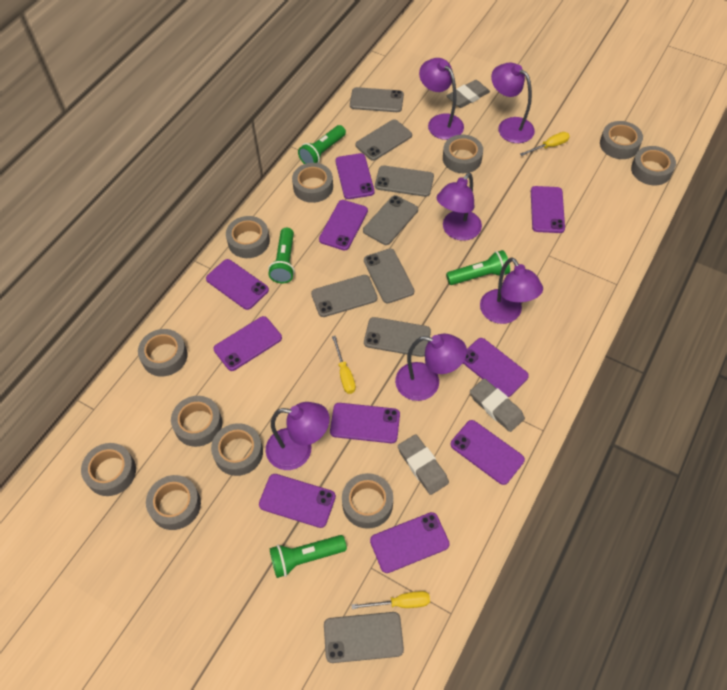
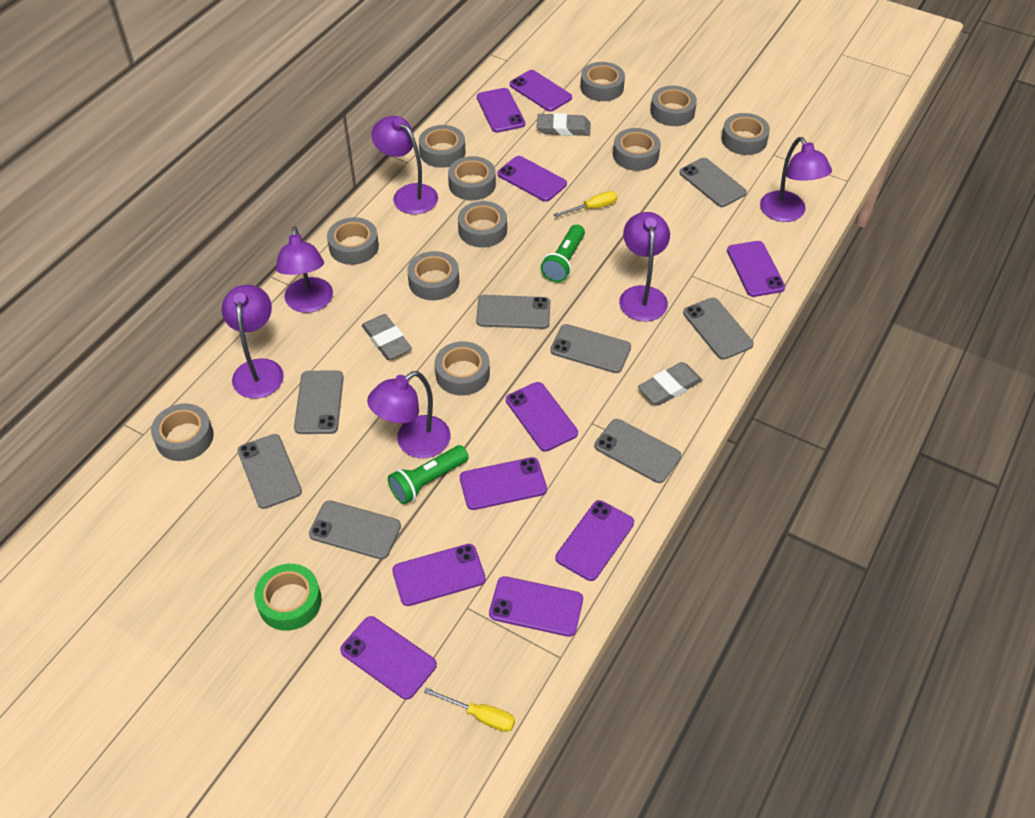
green flashlight: 4 -> 2
green tape: 0 -> 1
yellow screwdriver: 3 -> 2

